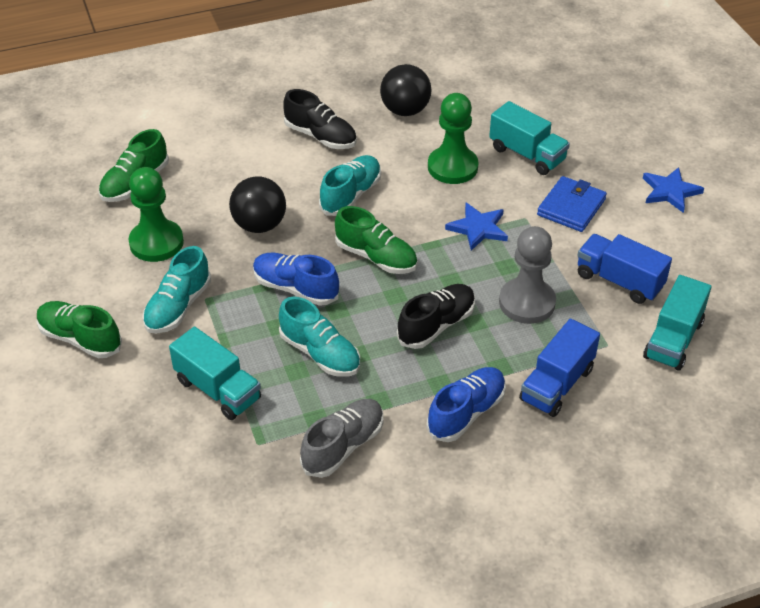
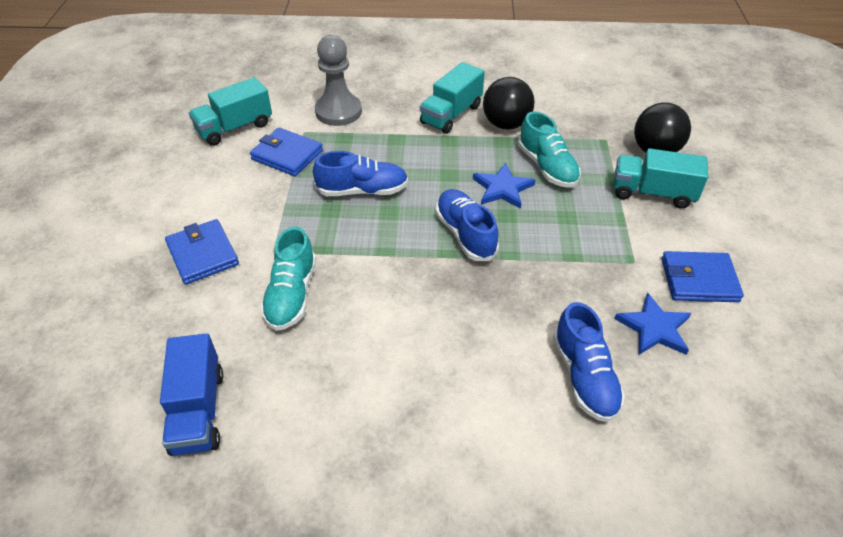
black shoe: 2 -> 0
blue shoe: 2 -> 3
blue truck: 2 -> 1
blue wallet: 1 -> 3
green pawn: 2 -> 0
green shoe: 3 -> 0
grey shoe: 1 -> 0
turquoise shoe: 3 -> 2

